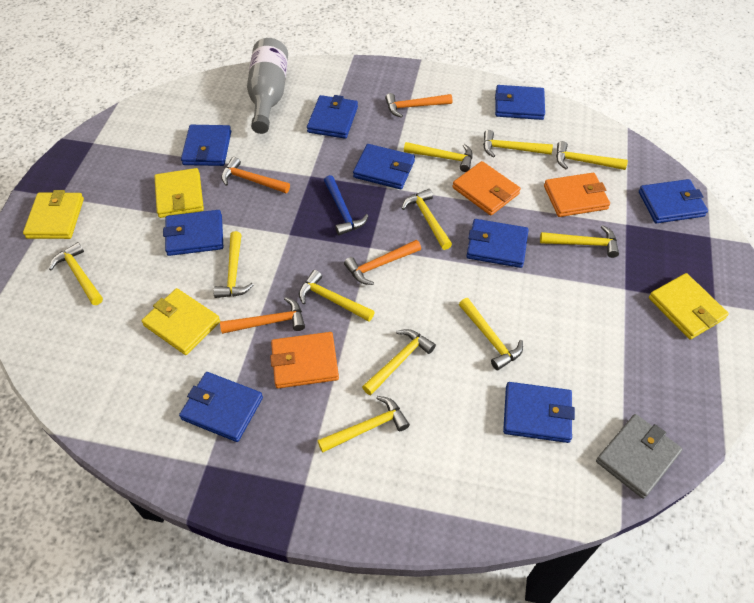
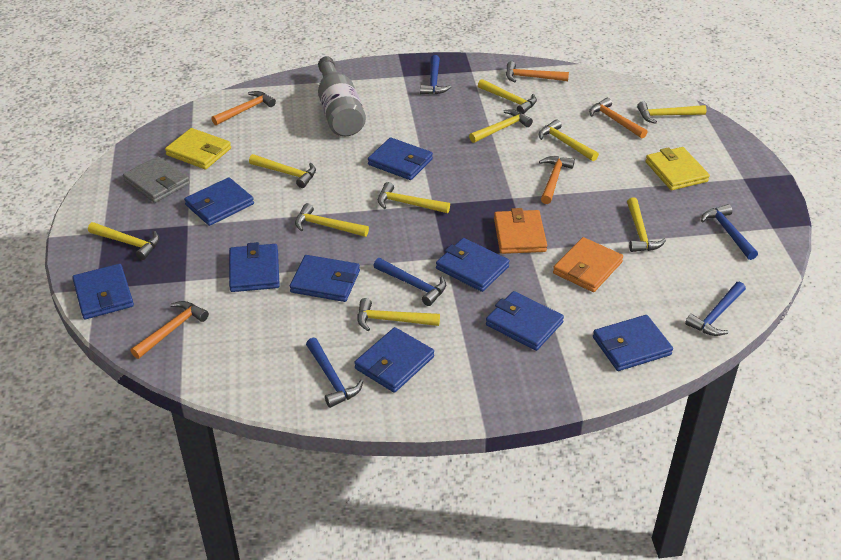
blue hammer: 1 -> 5
orange hammer: 4 -> 5
orange wallet: 3 -> 2
yellow hammer: 11 -> 10
yellow wallet: 4 -> 2

